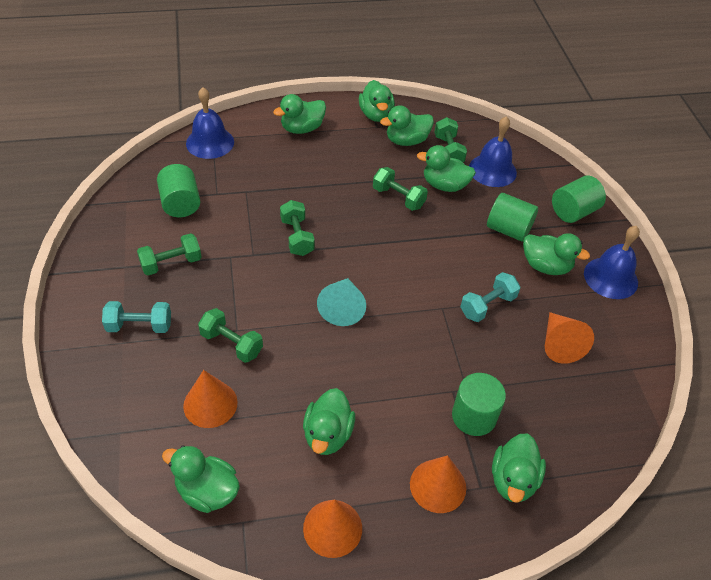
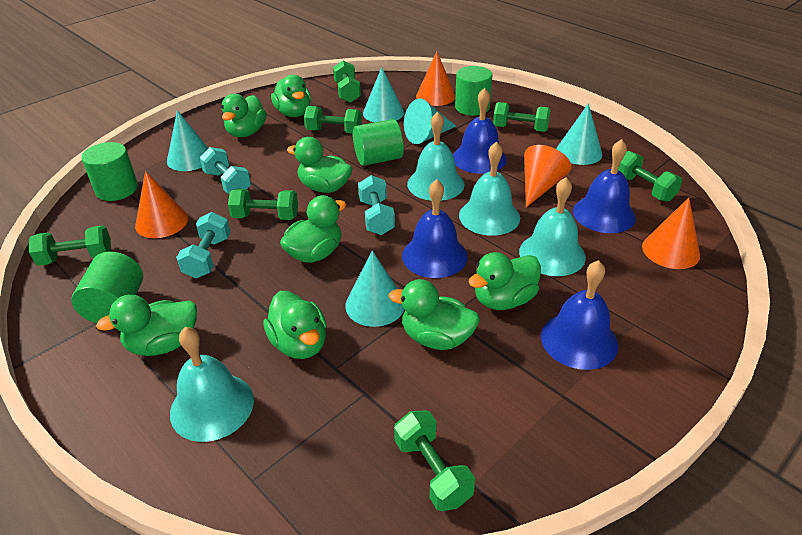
blue bell: 3 -> 4
green dumbbell: 5 -> 7
turquoise bell: 0 -> 4
turquoise cone: 1 -> 5
turquoise dumbbell: 2 -> 3

